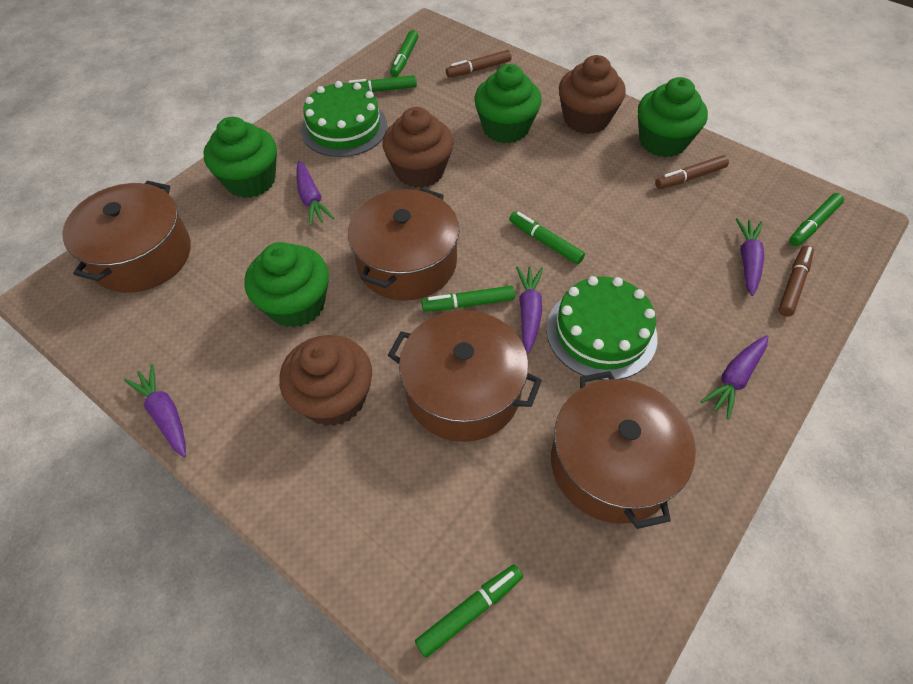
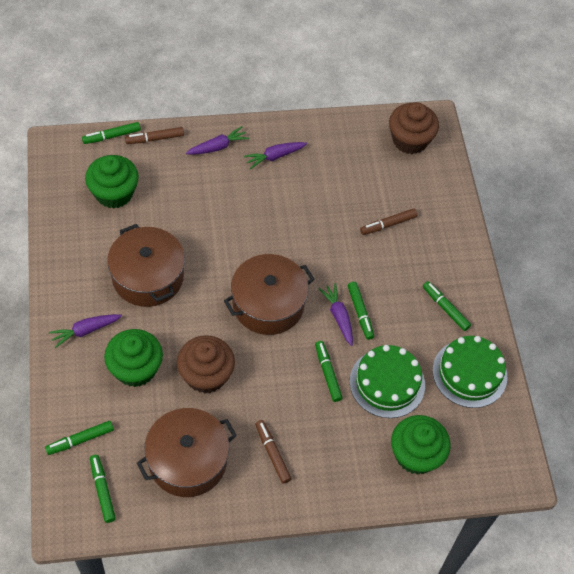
brown cupcake: 3 -> 2
brown pot: 4 -> 3
green cupcake: 4 -> 3
purple carrot: 5 -> 4

